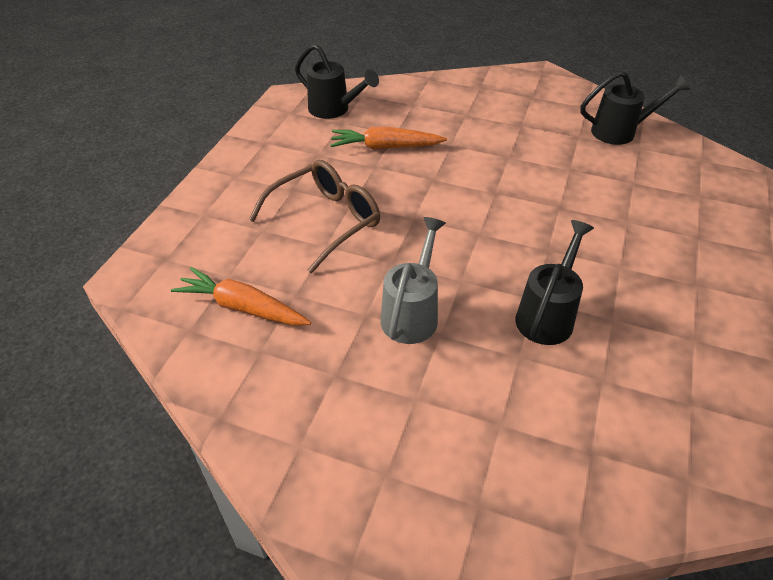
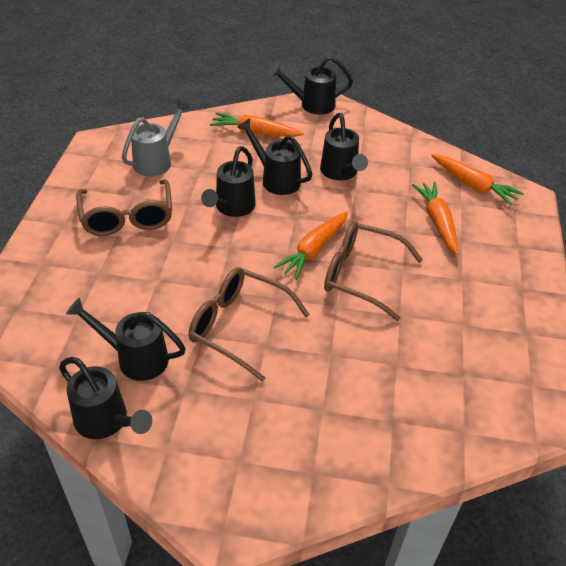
black watering can: 3 -> 6
brown glasses: 1 -> 3
orange carrot: 2 -> 4

